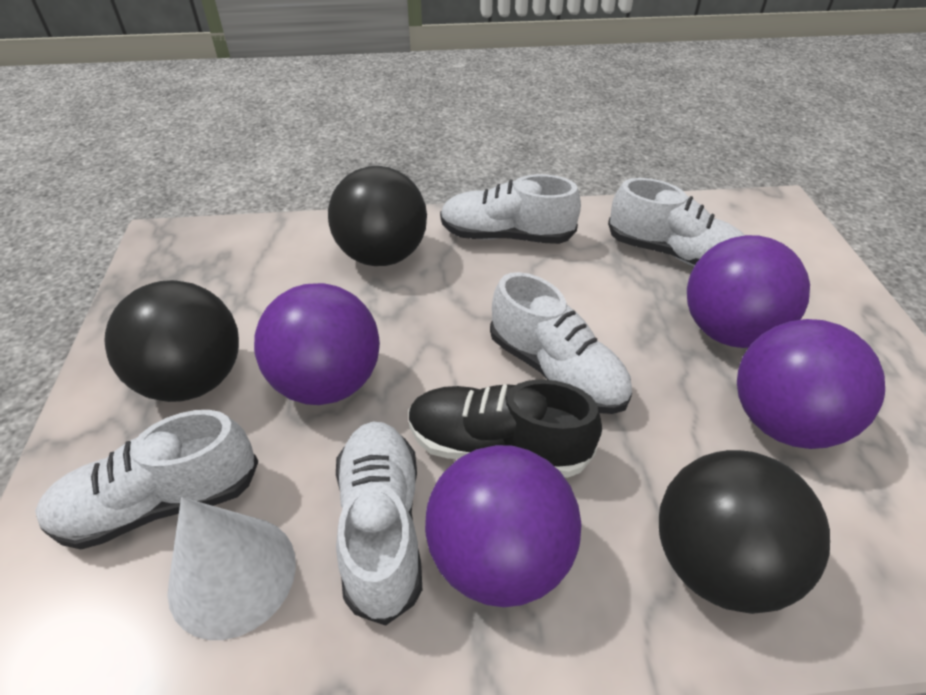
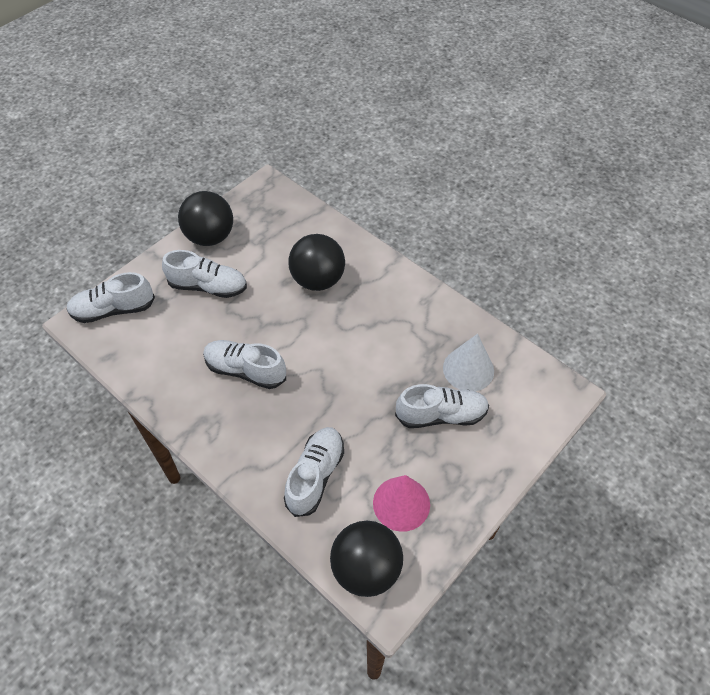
black shoe: 1 -> 0
pink cone: 0 -> 1
purple ball: 4 -> 0

